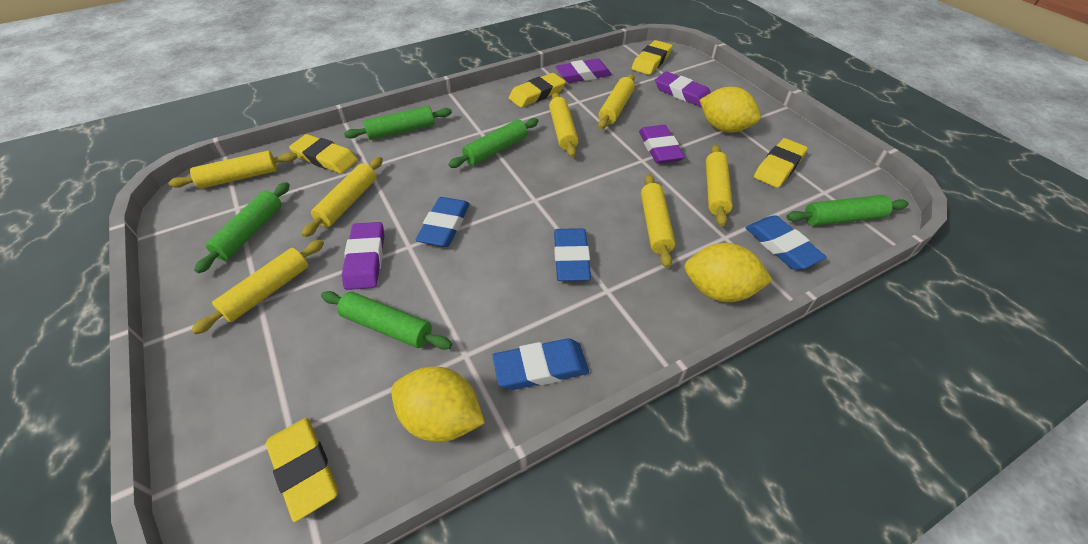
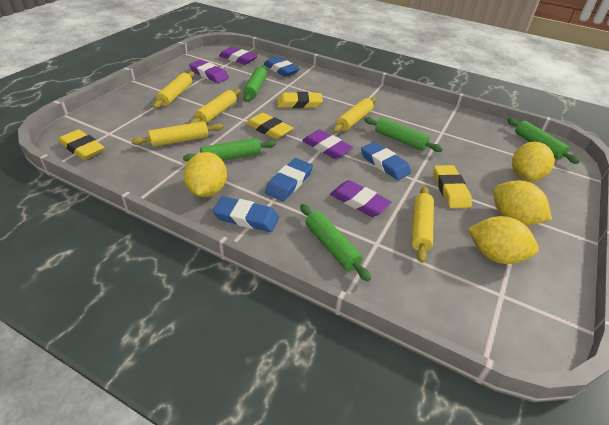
yellow eraser: 5 -> 4
yellow lemon: 3 -> 4
yellow rolling pin: 7 -> 5

